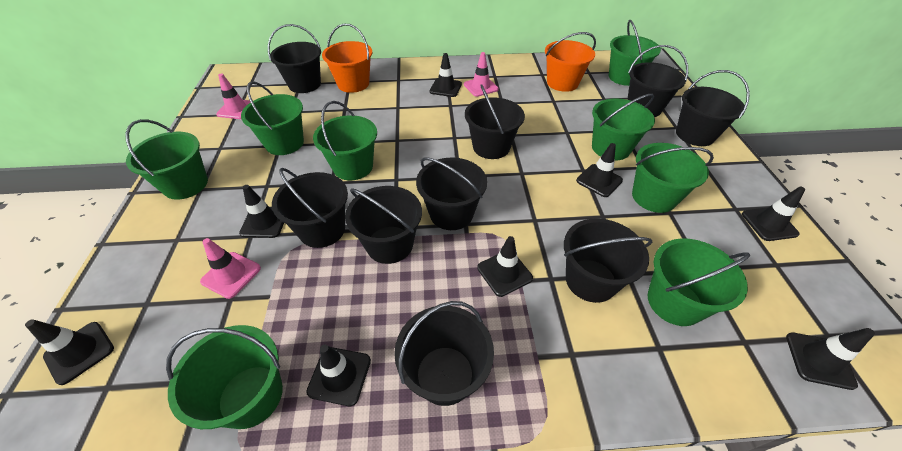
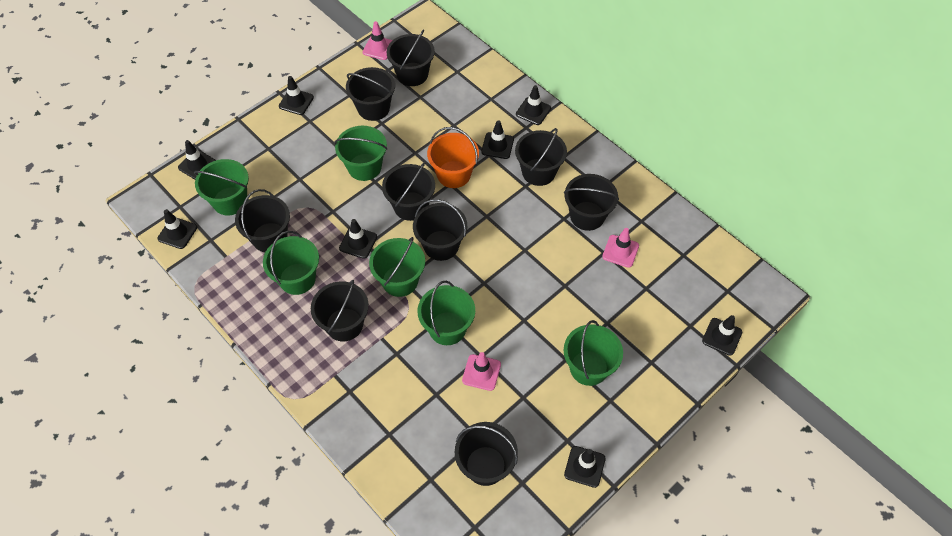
green bucket: 8 -> 6
orange bucket: 2 -> 1

